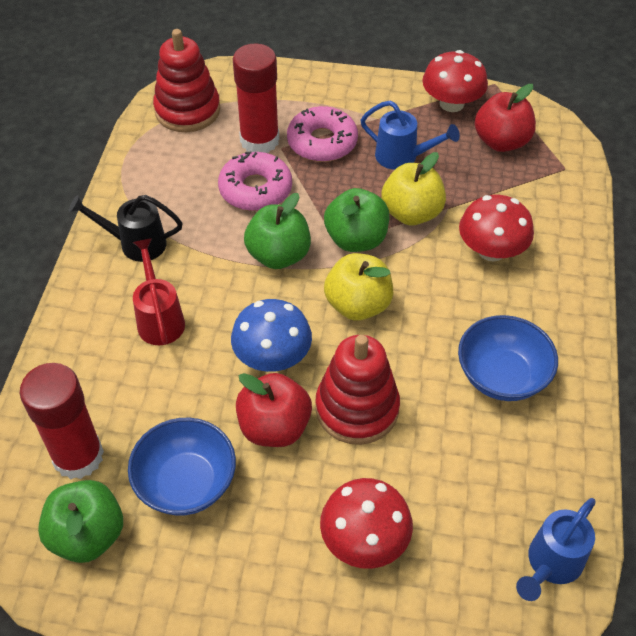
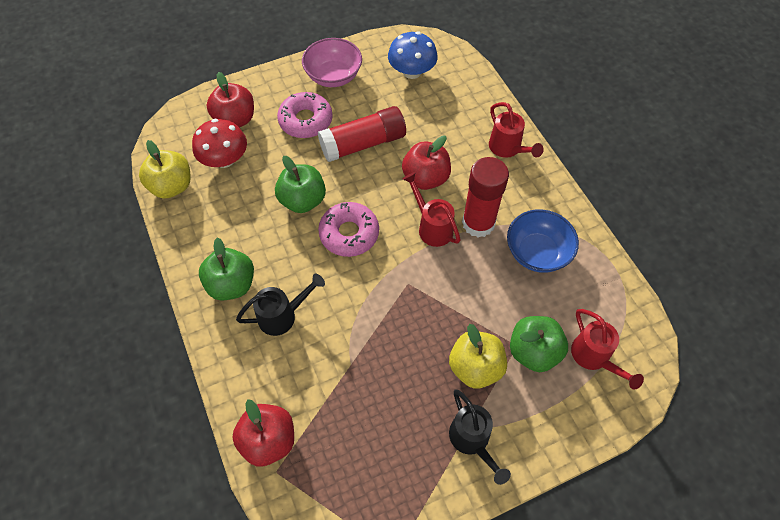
black watering can: 1 -> 2
blue bowl: 2 -> 1
blue watering can: 2 -> 0
pink bowl: 0 -> 1
red apple: 2 -> 3
red mushroom: 3 -> 1
red stacking toy: 2 -> 0
red watering can: 1 -> 3

